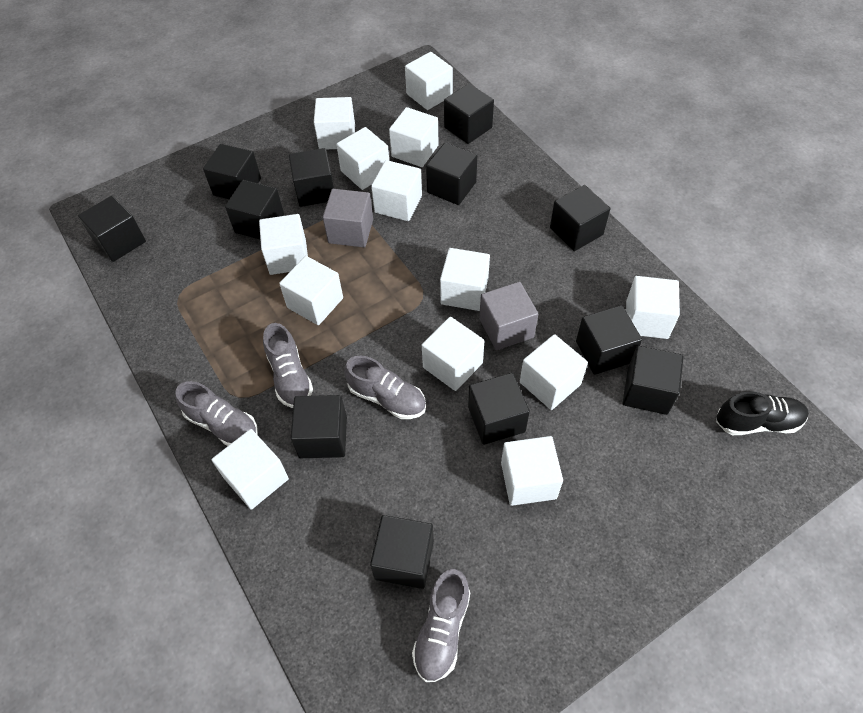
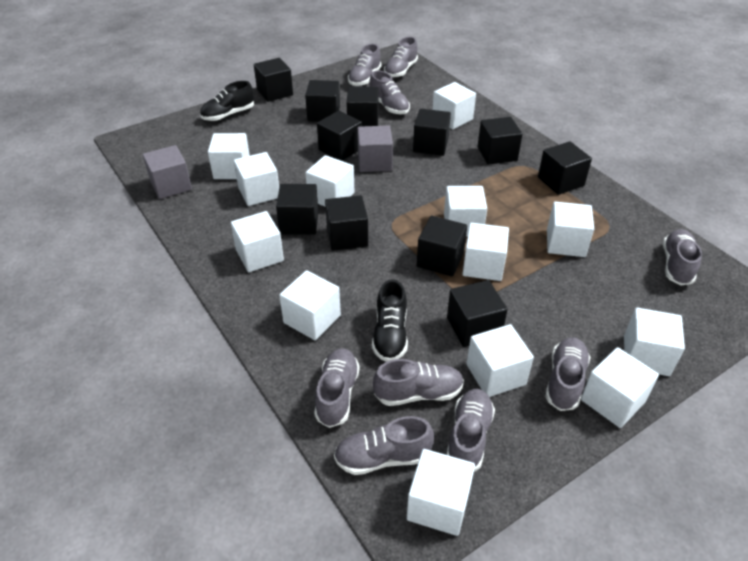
black cube: 12 -> 11
black shoe: 1 -> 2
grey shoe: 4 -> 9

